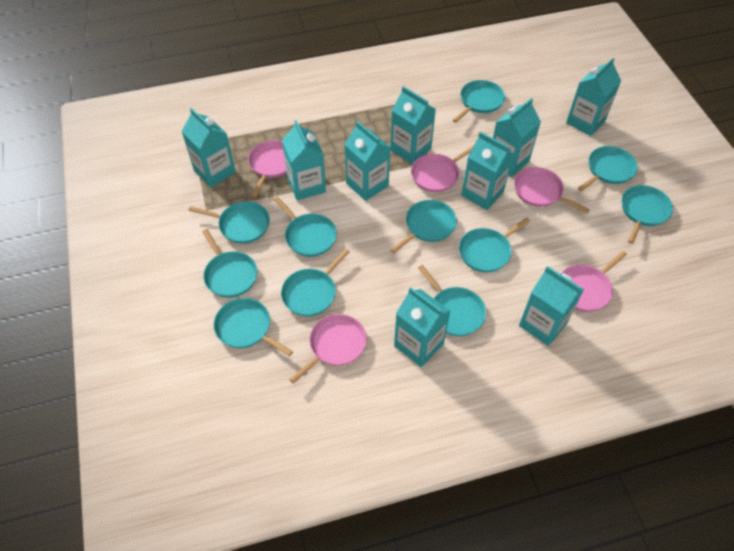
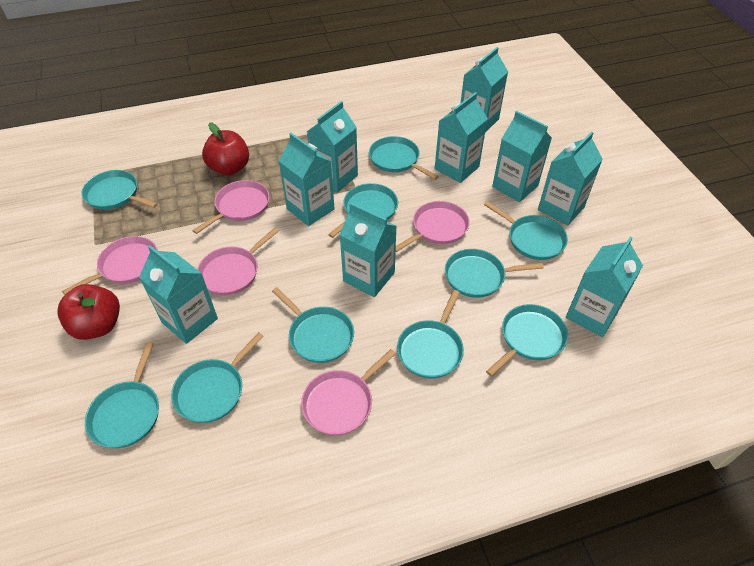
red apple: 0 -> 2
turquoise pan: 11 -> 10

